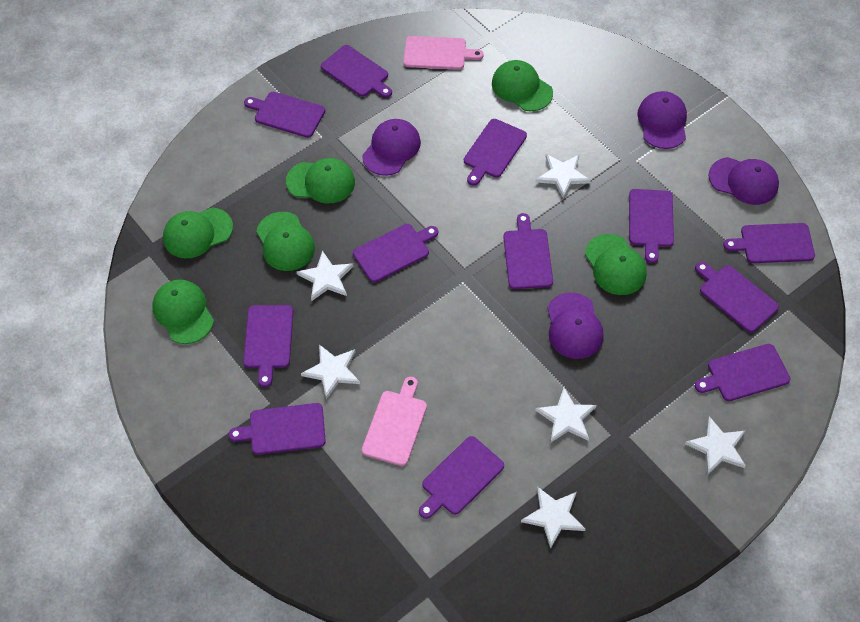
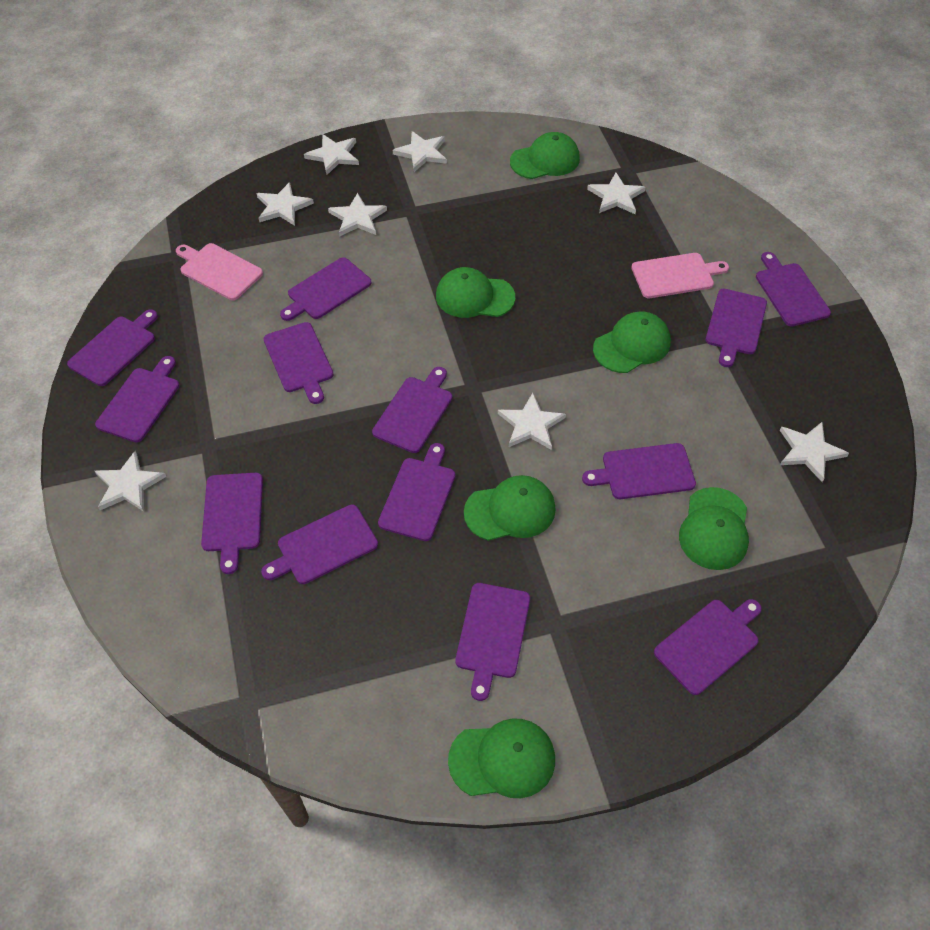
purple cap: 4 -> 0
purple cutting board: 12 -> 13
white star: 6 -> 8

